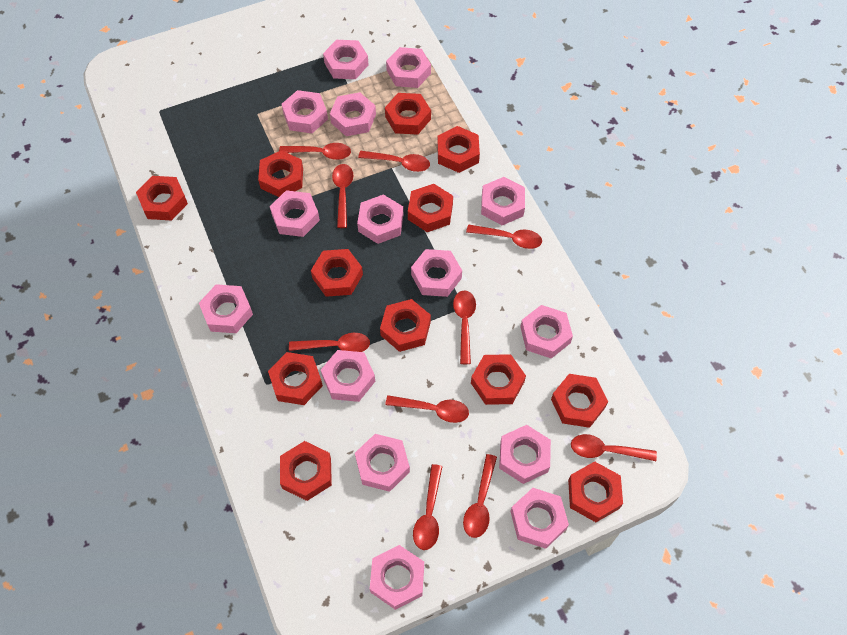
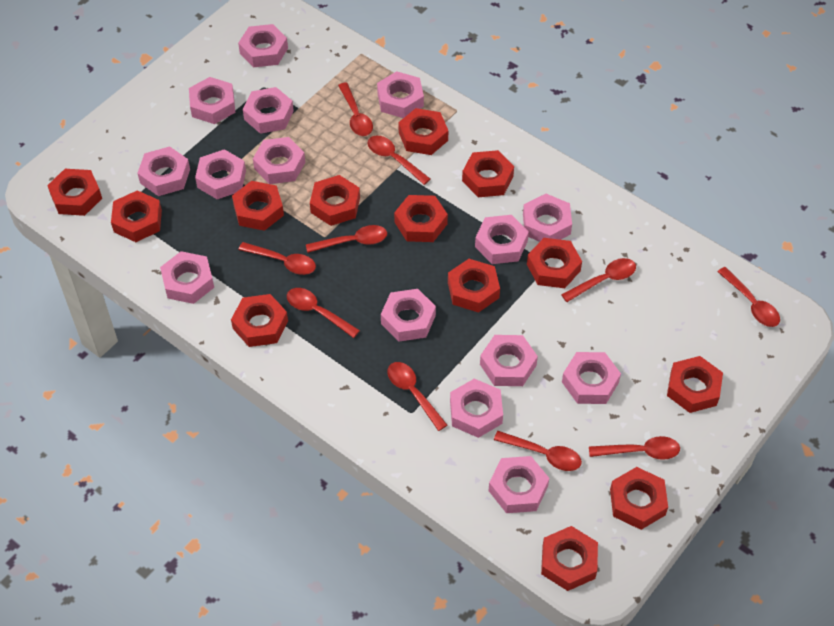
red nut: 12 -> 13

